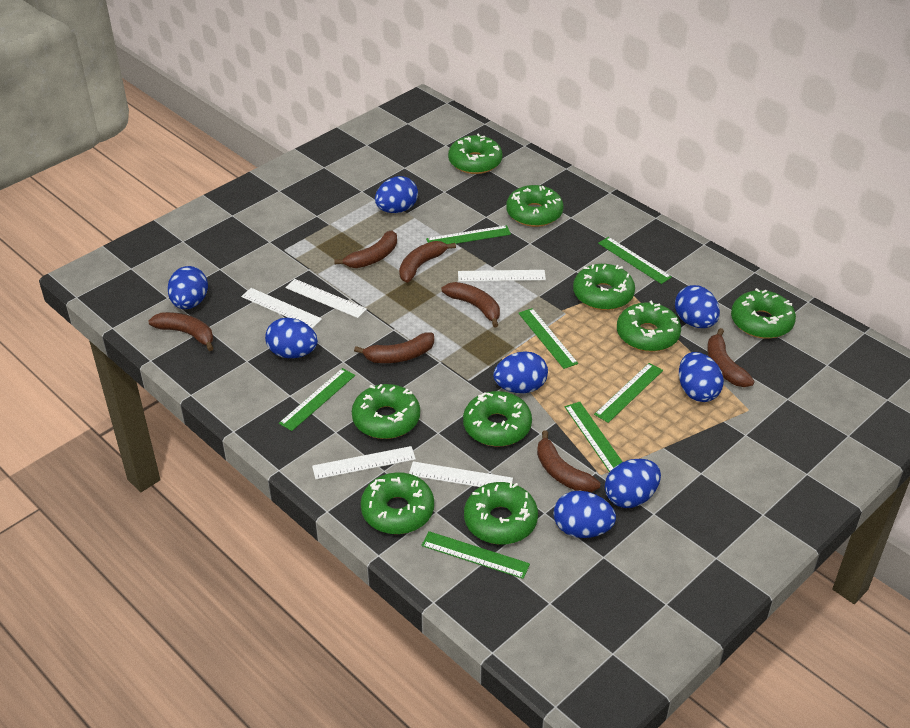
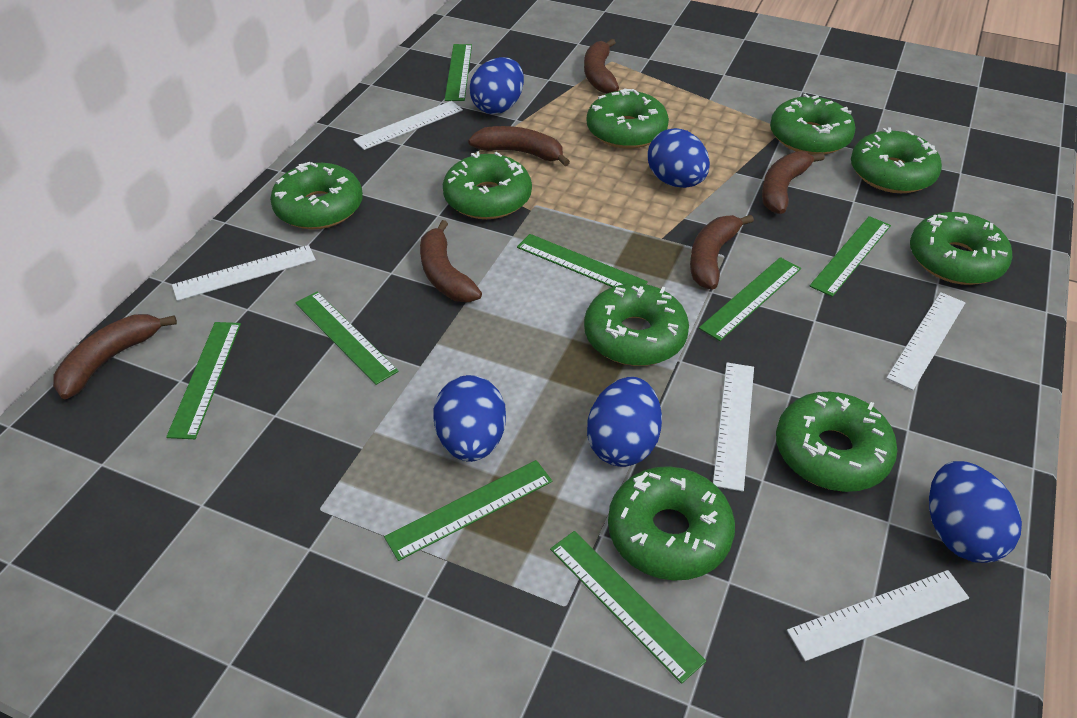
blue egg: 8 -> 5
brown banana: 7 -> 6
green ruler: 7 -> 8

